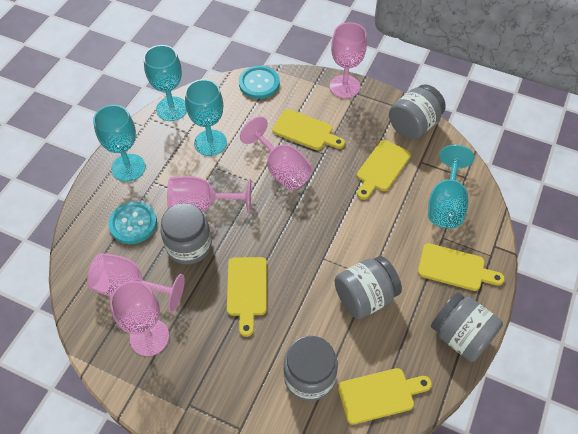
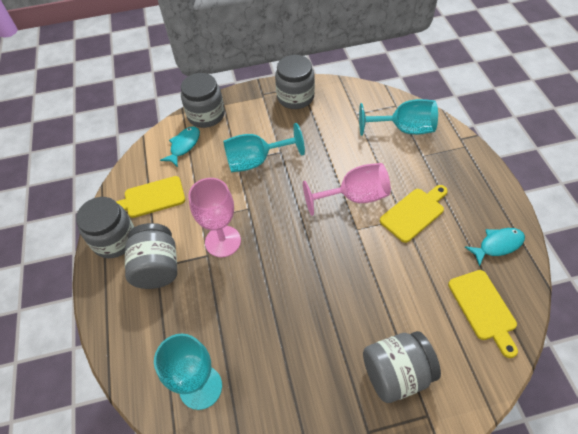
pink goblet: 5 -> 2
turquoise button: 2 -> 0
turquoise fish: 0 -> 2
turquoise goblet: 4 -> 3
yellow cutting board: 5 -> 3

